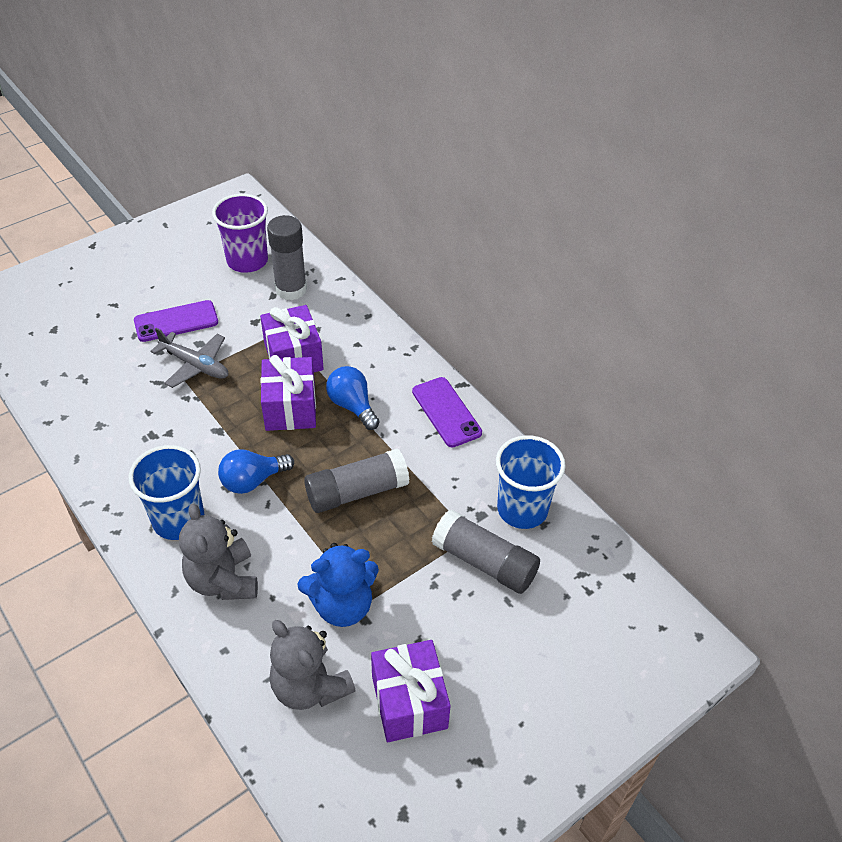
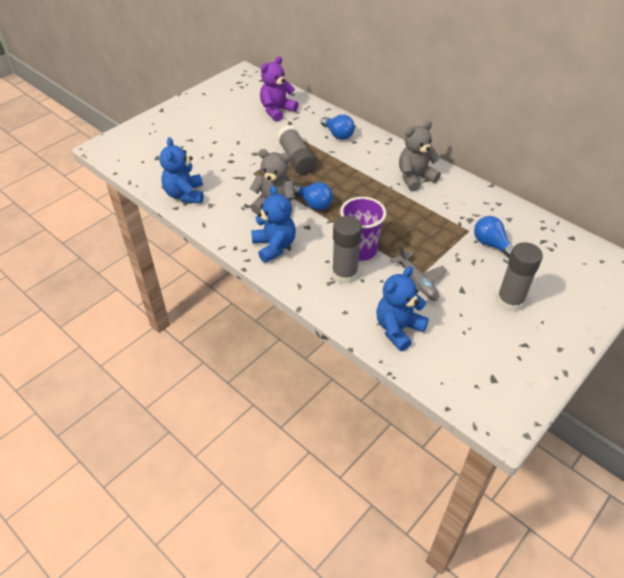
blue cup: 2 -> 0
blue light bulb: 2 -> 3
blue teddy bear: 1 -> 3
purple gift: 3 -> 0
purple phone: 2 -> 0
purple teddy bear: 0 -> 1

